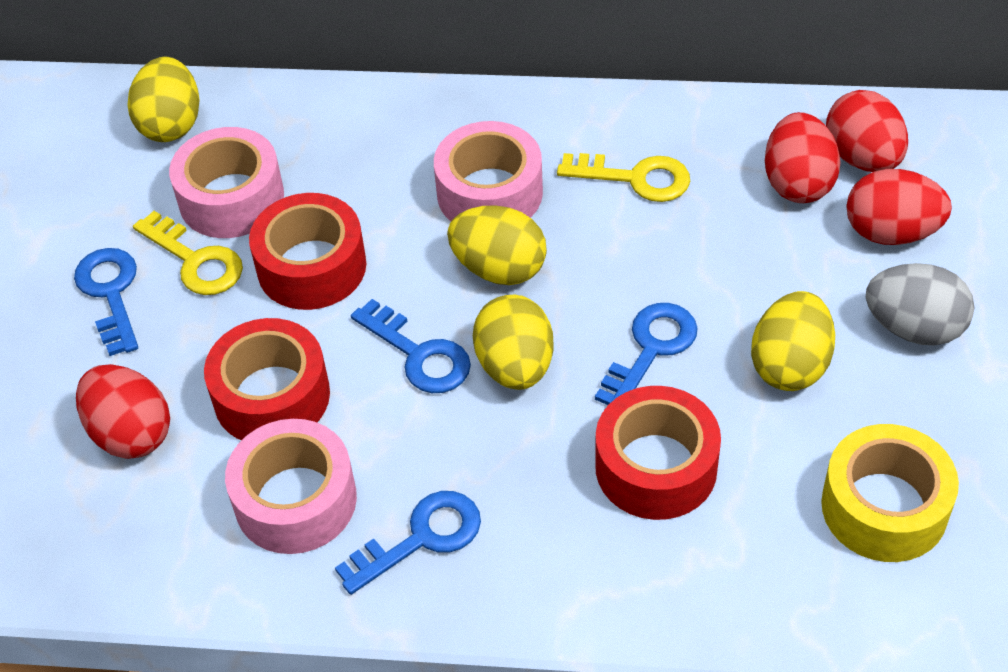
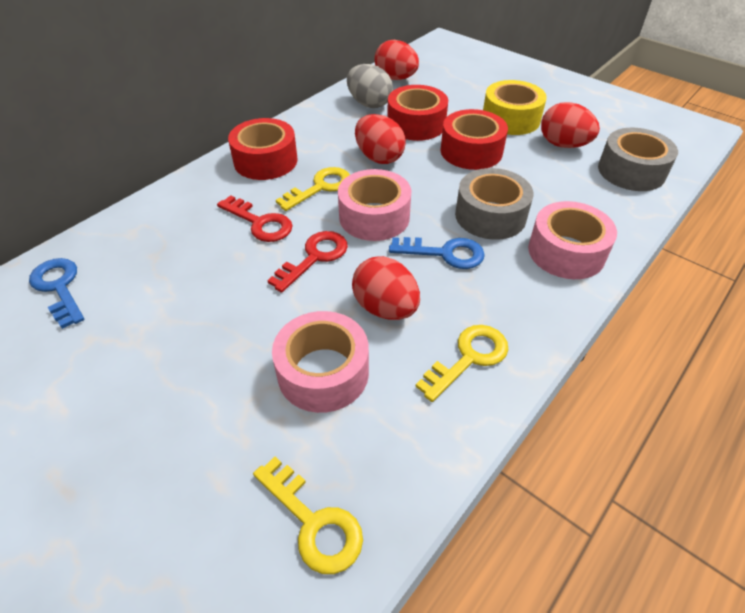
blue key: 4 -> 2
grey tape: 0 -> 2
red key: 0 -> 2
yellow egg: 4 -> 0
yellow key: 2 -> 3

